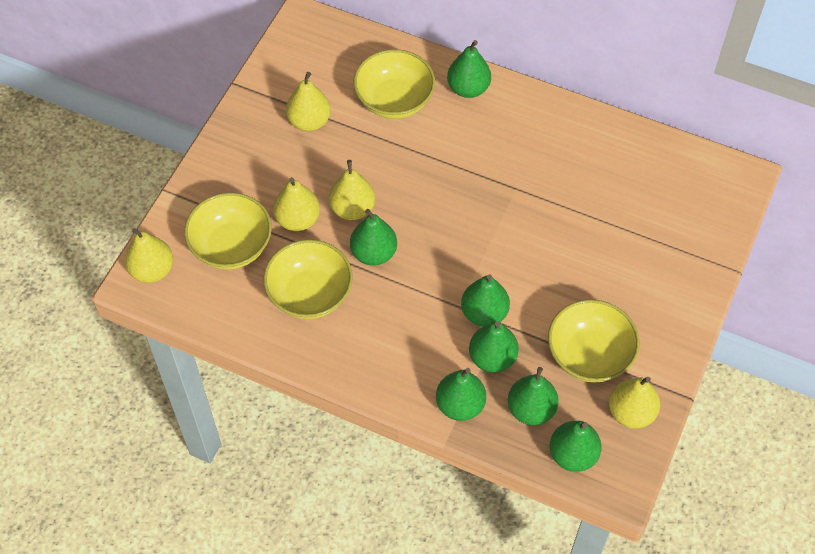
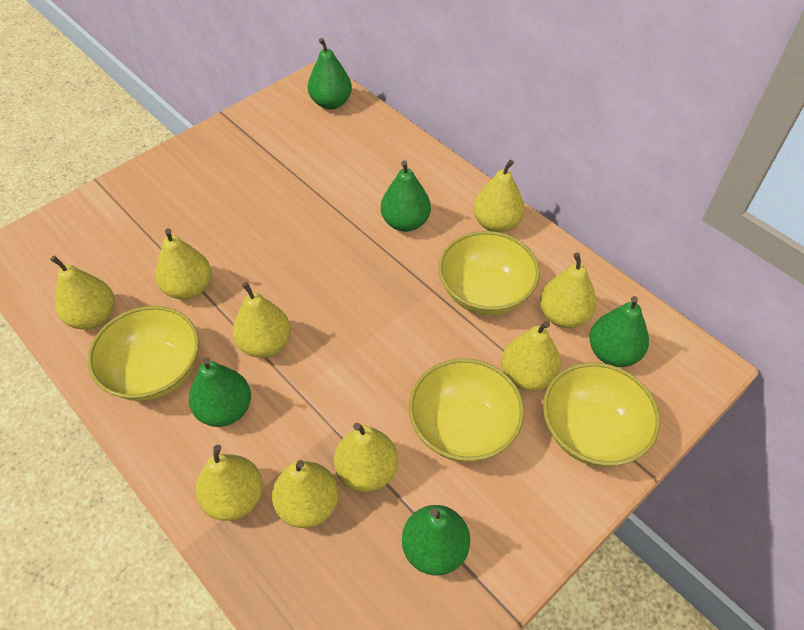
green pear: 7 -> 5
yellow pear: 5 -> 9

